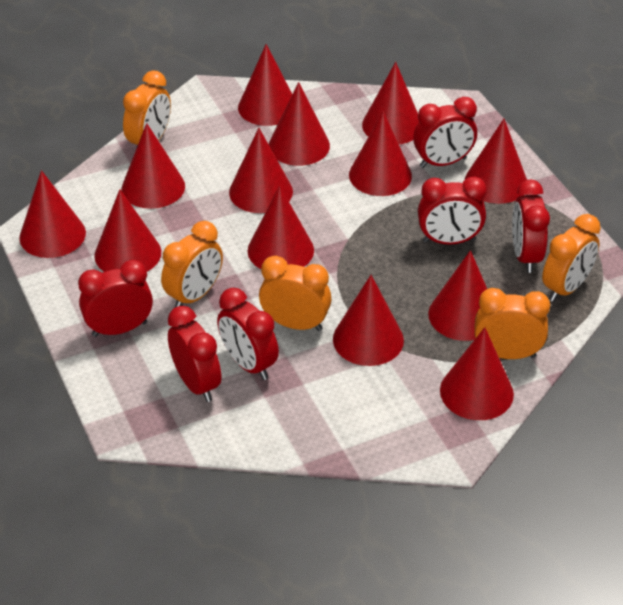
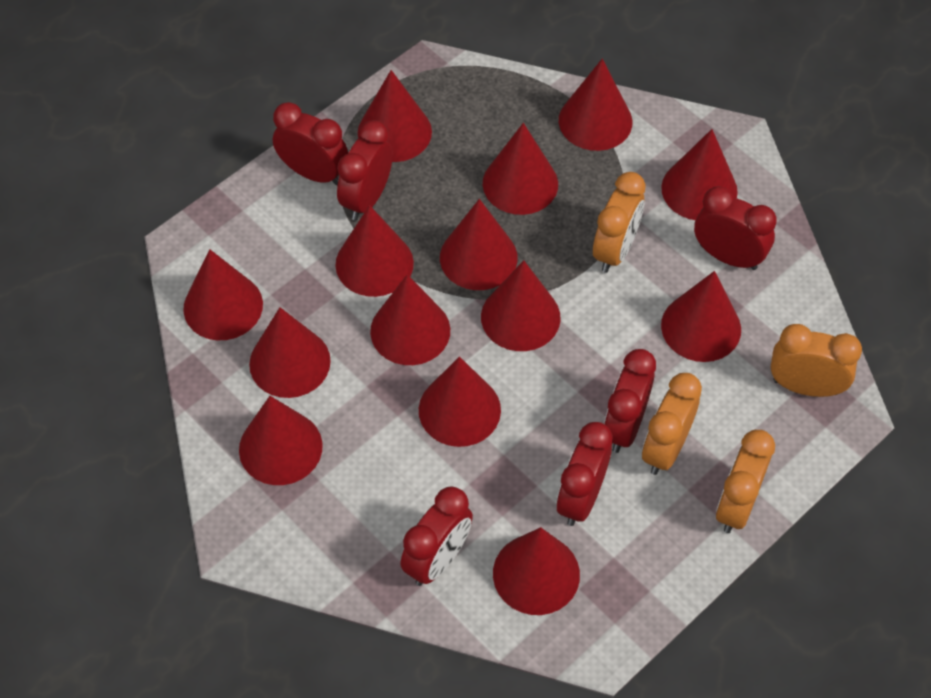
orange clock: 5 -> 4
red cone: 13 -> 14

